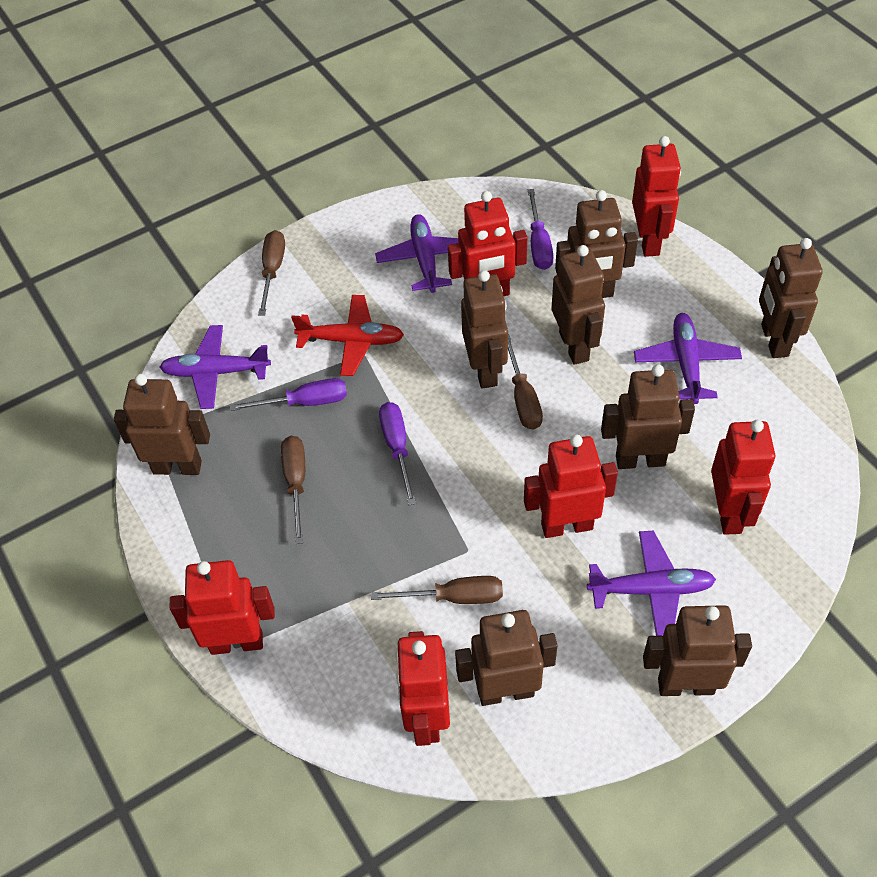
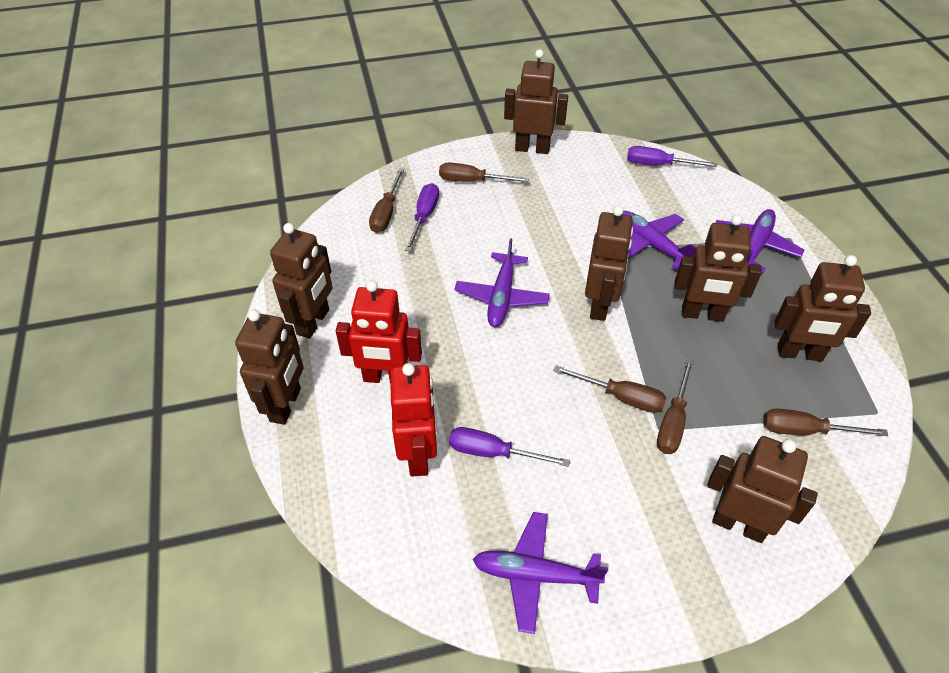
brown robot: 8 -> 7
brown screwdriver: 4 -> 5
red plane: 1 -> 0
red robot: 6 -> 2

